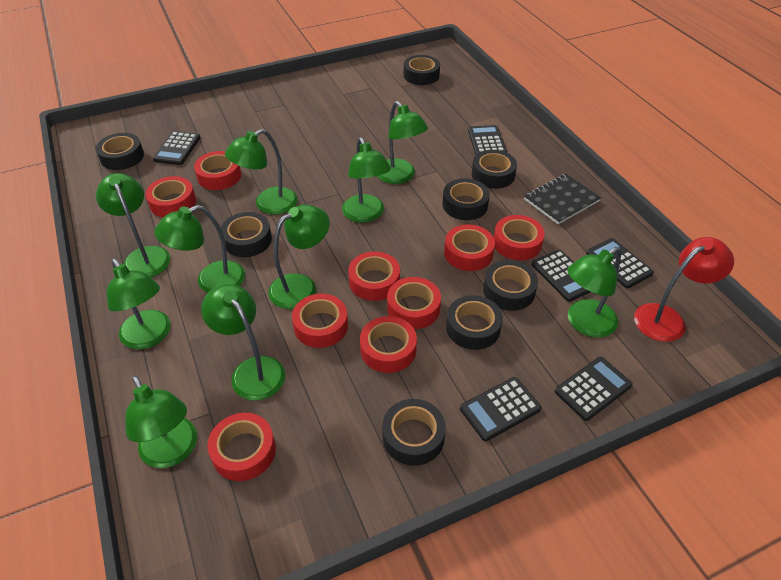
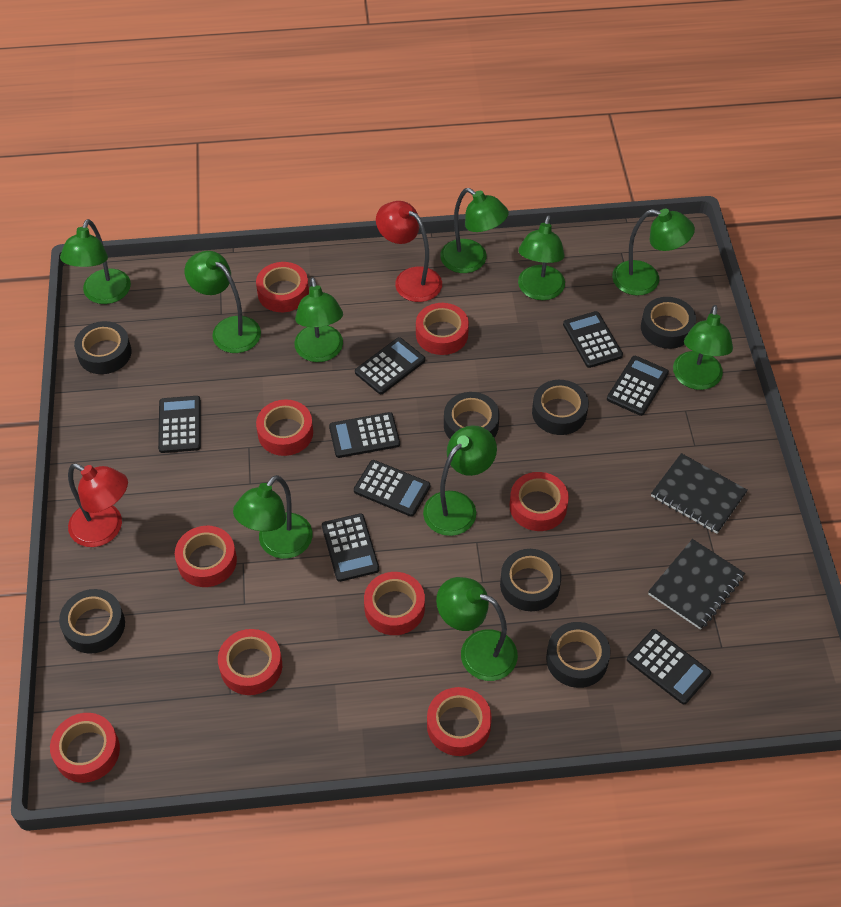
black calculator: 6 -> 8
black notebook: 1 -> 2
black tape: 8 -> 7
red lamp: 1 -> 2

